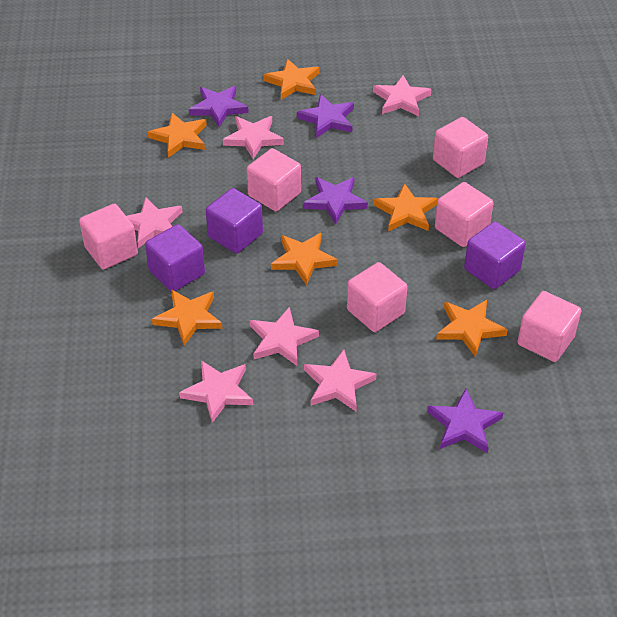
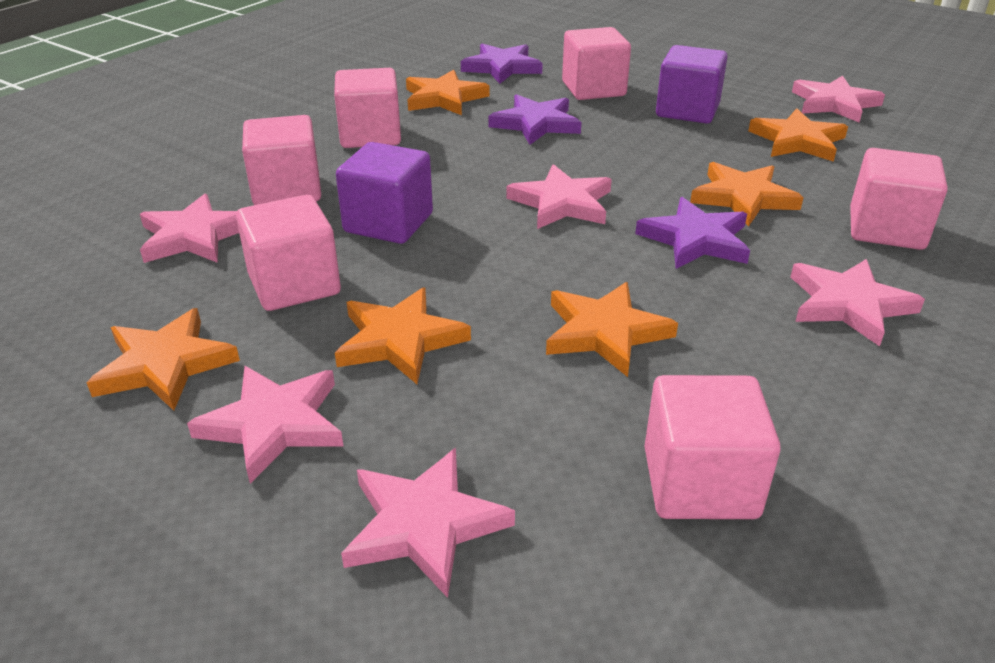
purple cube: 3 -> 2
purple star: 4 -> 3

